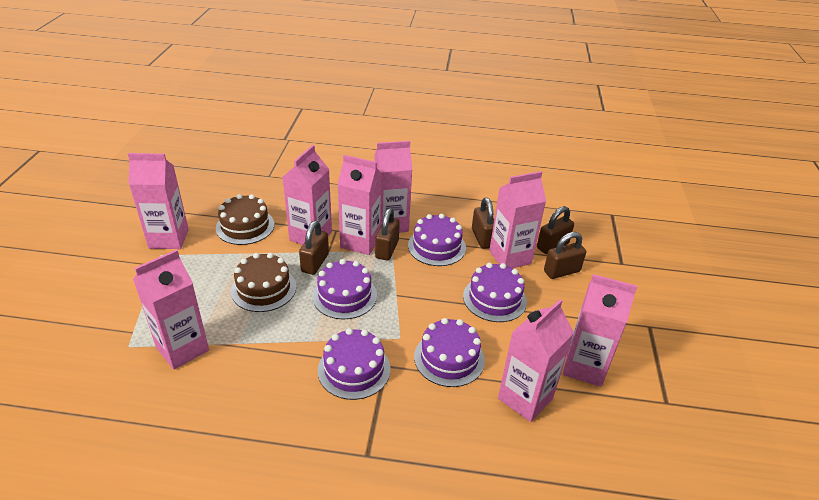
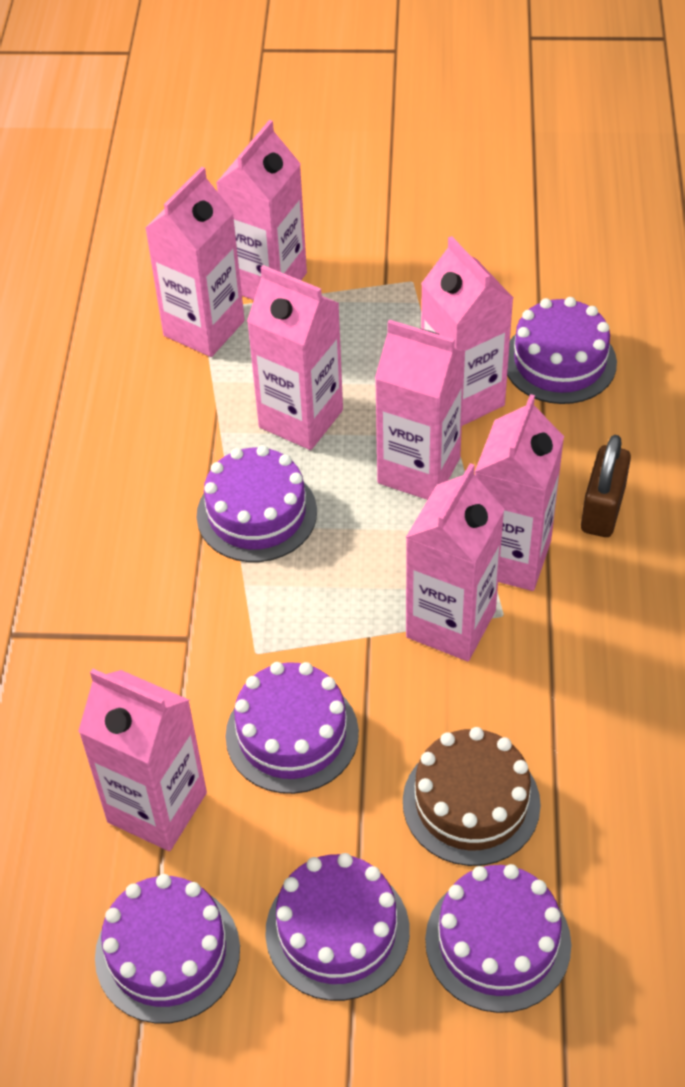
brown cake: 2 -> 1
brown padlock: 5 -> 1
purple cake: 5 -> 6

